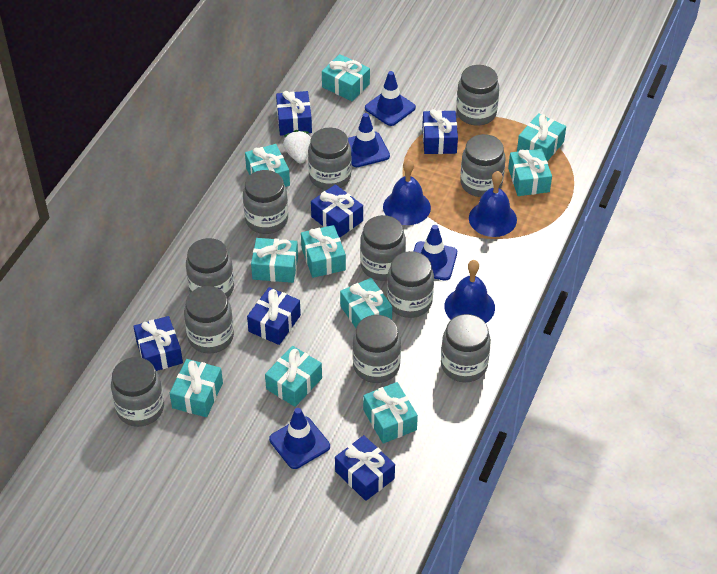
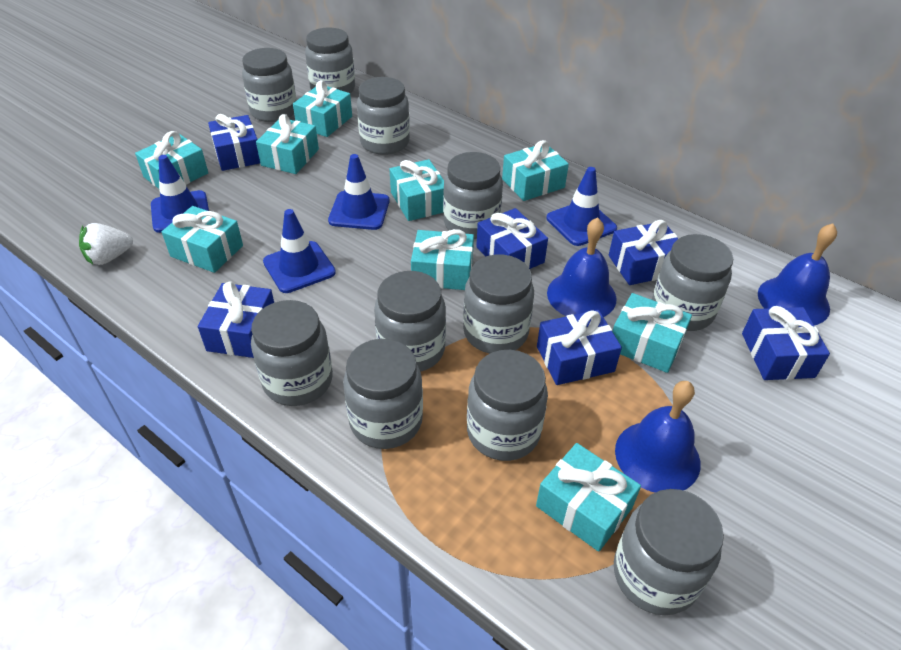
turquoise gift: 10 -> 9

